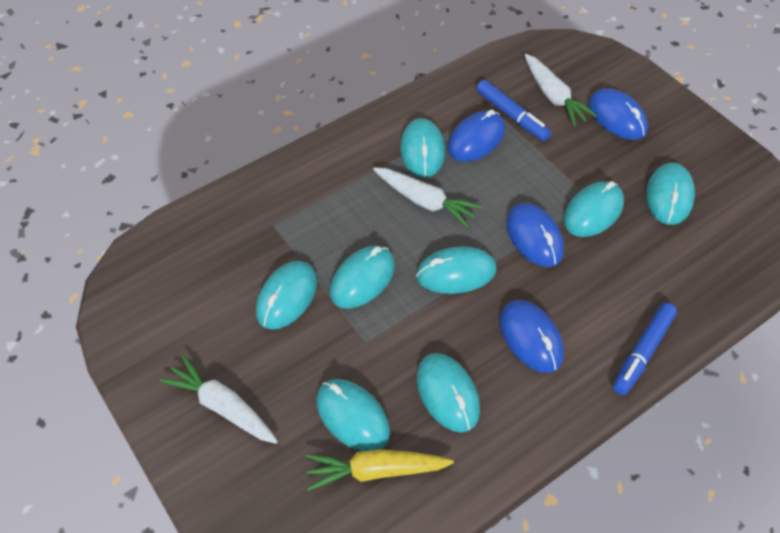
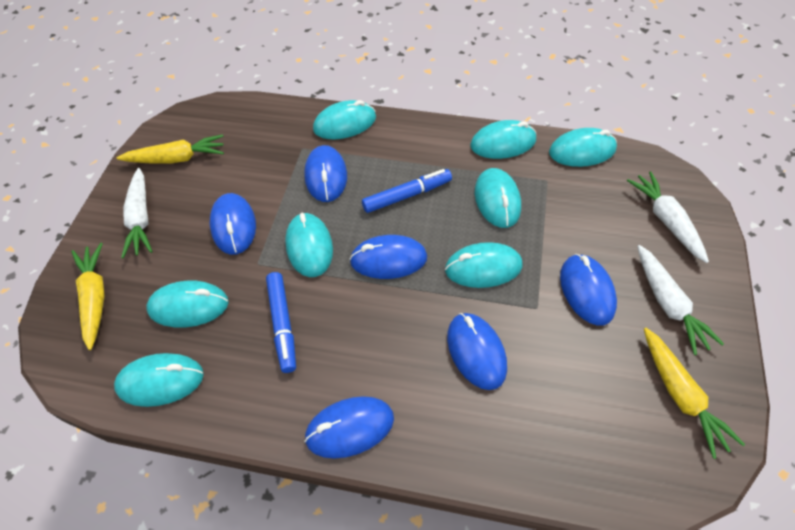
blue mouse: 4 -> 6
yellow carrot: 1 -> 3

